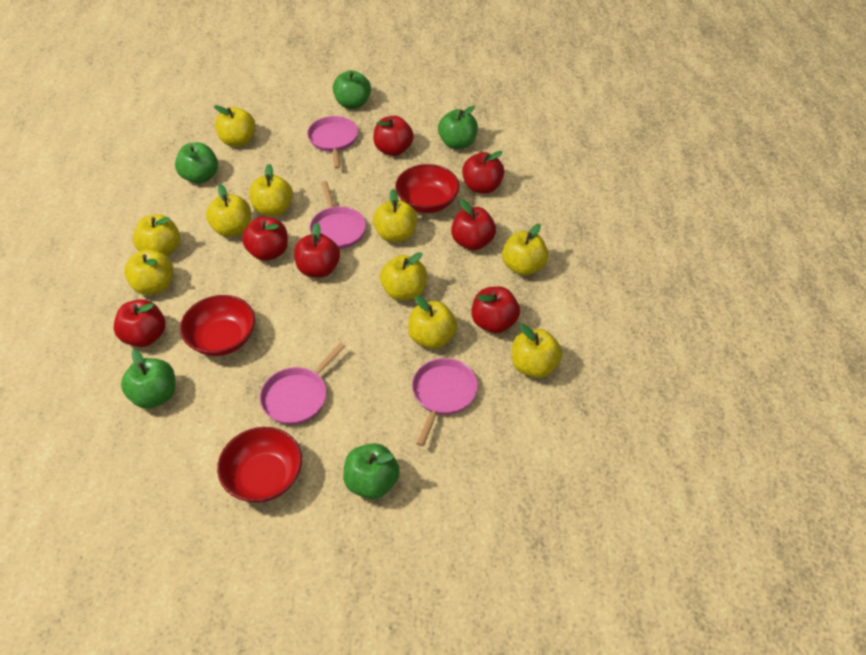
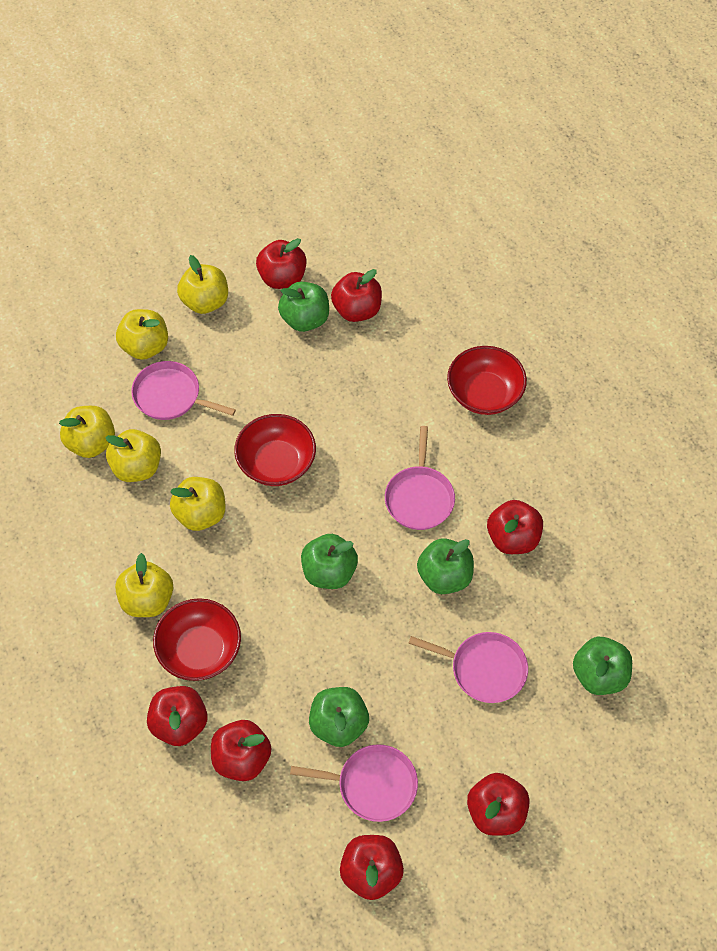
yellow apple: 10 -> 6

